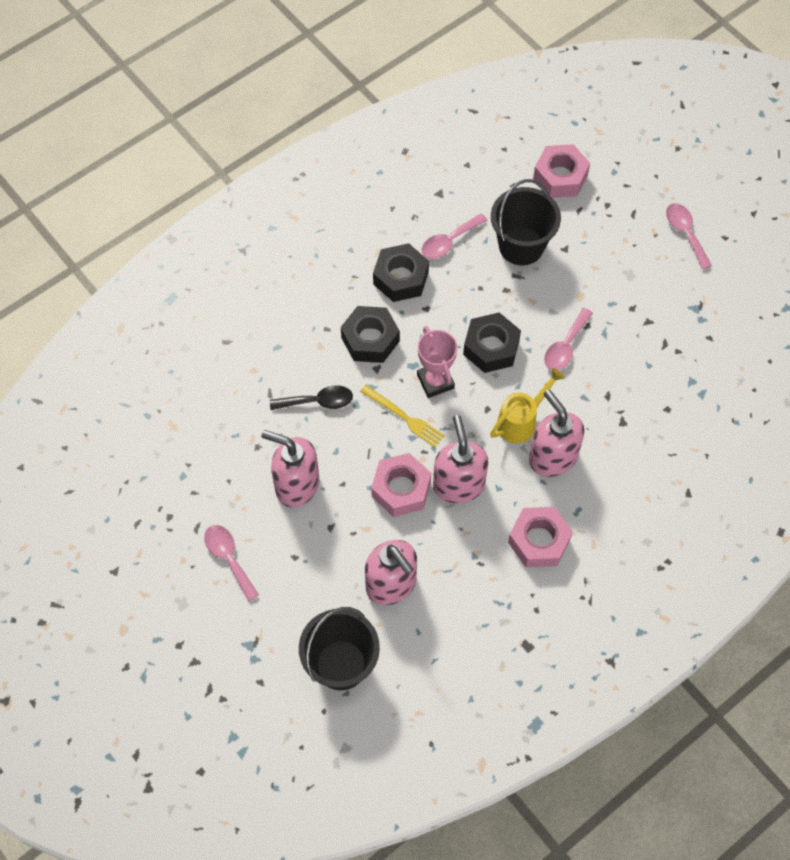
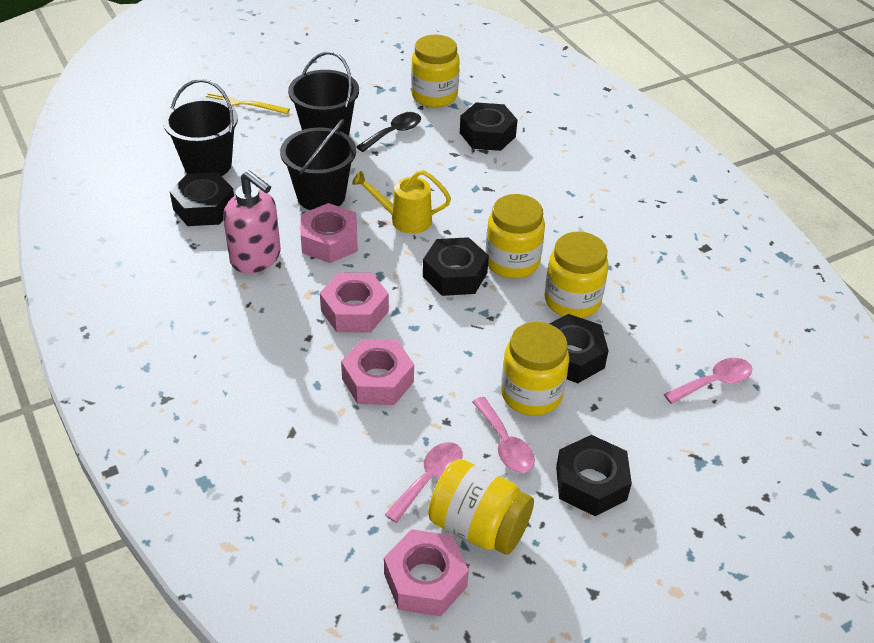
black bucket: 2 -> 3
black nut: 3 -> 5
pink nut: 3 -> 4
pink soap dispenser: 4 -> 1
pink spoon: 4 -> 3
pink trophy: 1 -> 0
yellow jar: 0 -> 5

